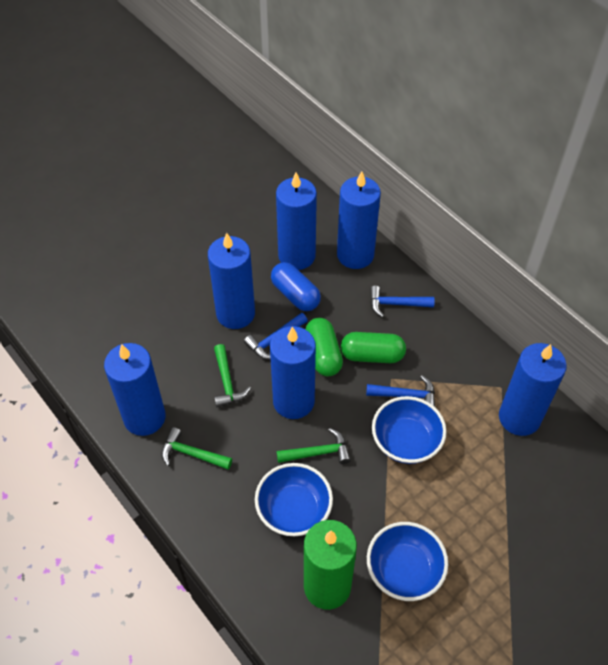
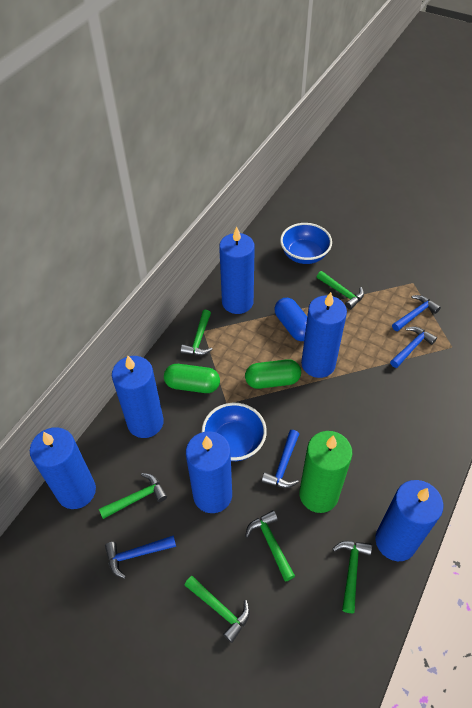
blue bowl: 3 -> 2
blue hammer: 3 -> 4
green hammer: 3 -> 6

